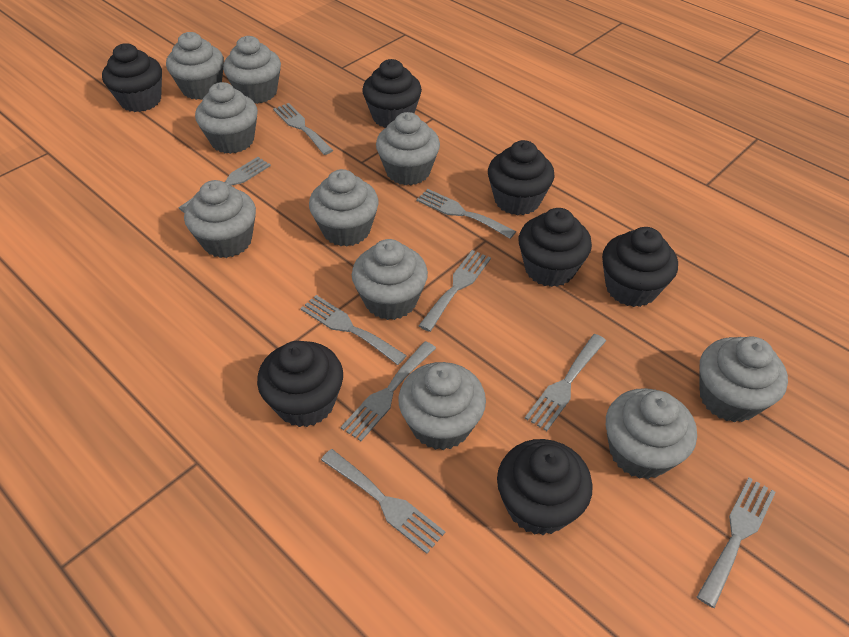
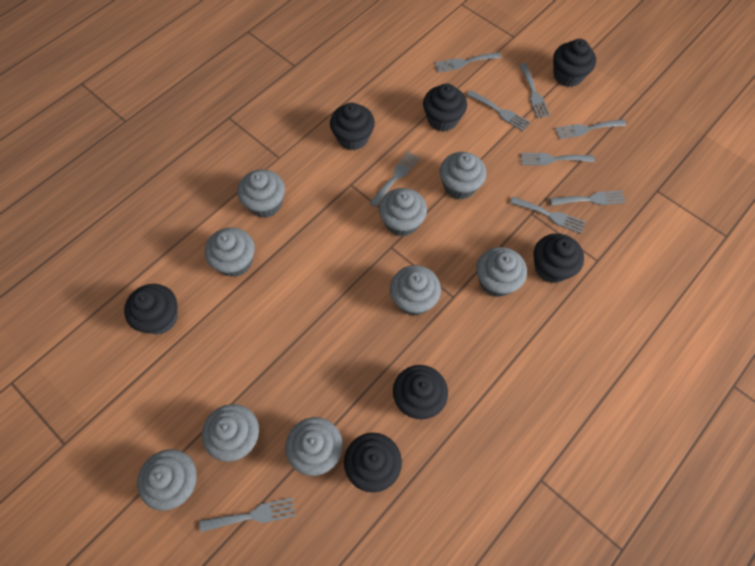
grey cupcake: 10 -> 9

